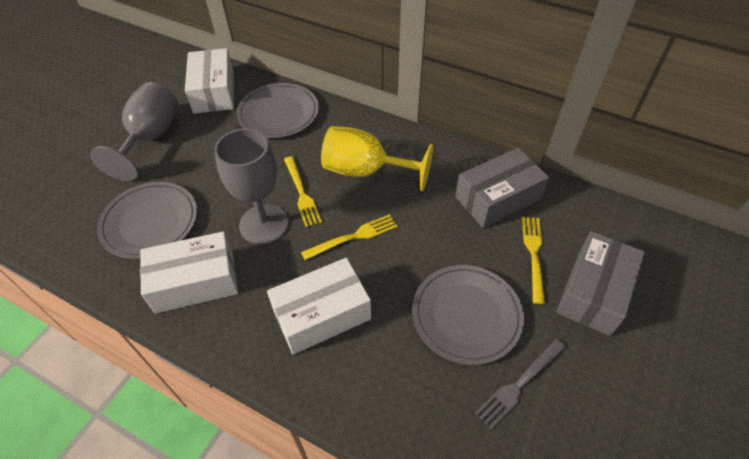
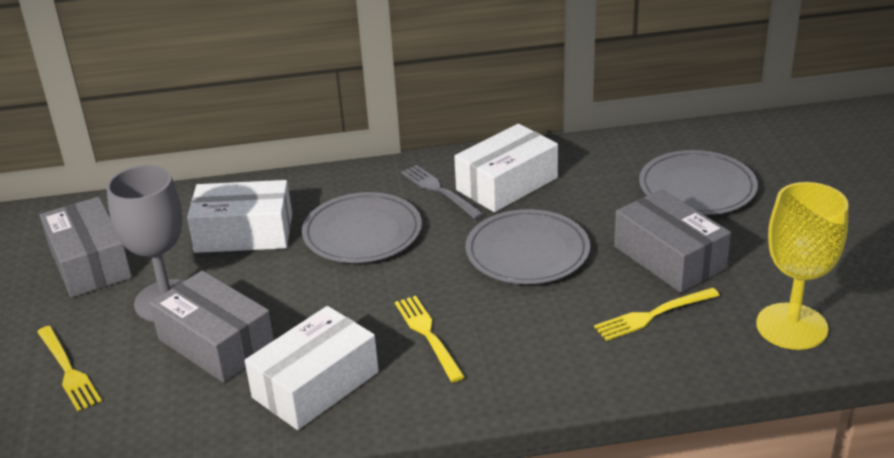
grey box: 2 -> 3
grey goblet: 2 -> 1

